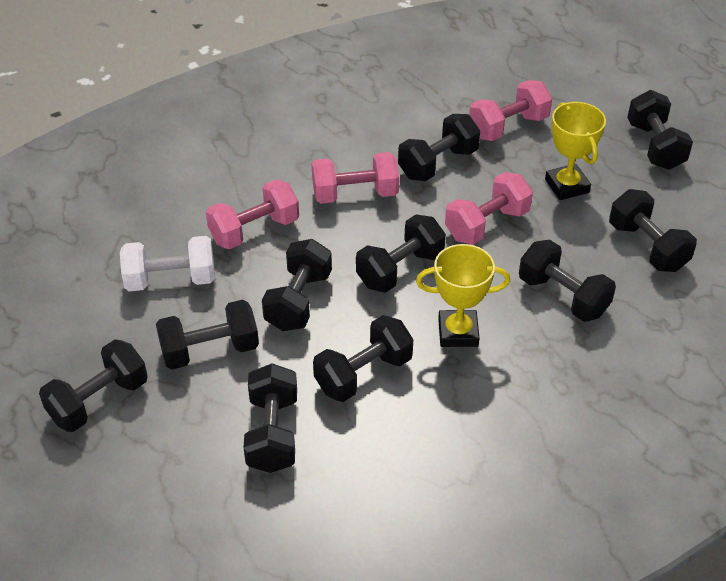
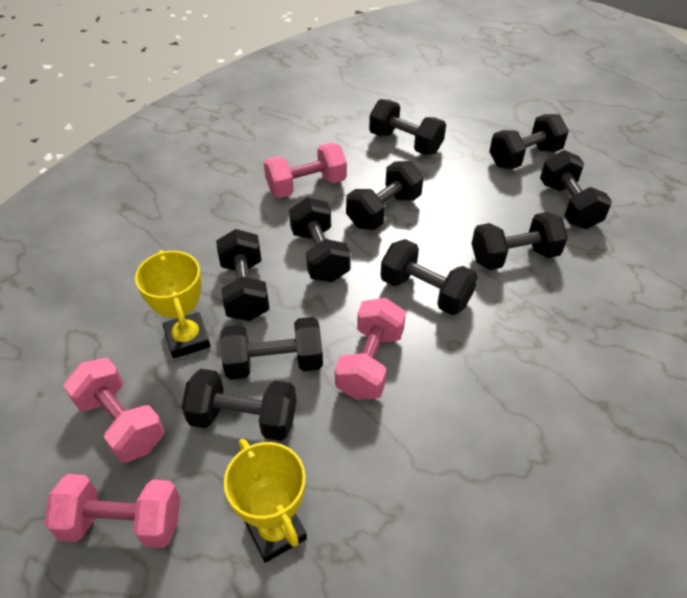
white dumbbell: 1 -> 0

